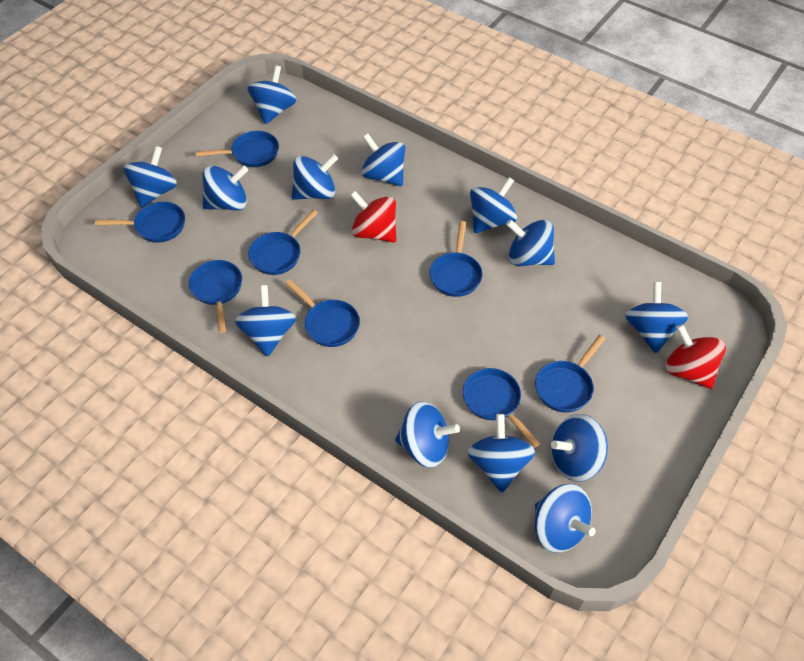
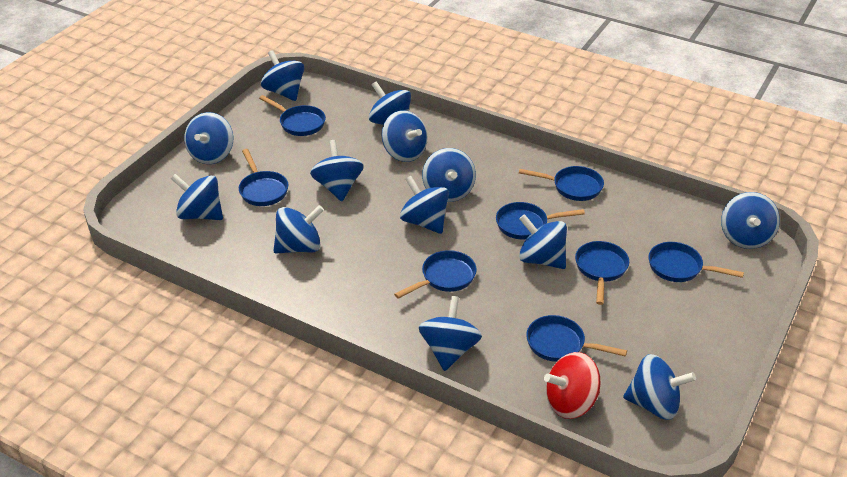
red spinning top: 2 -> 1

